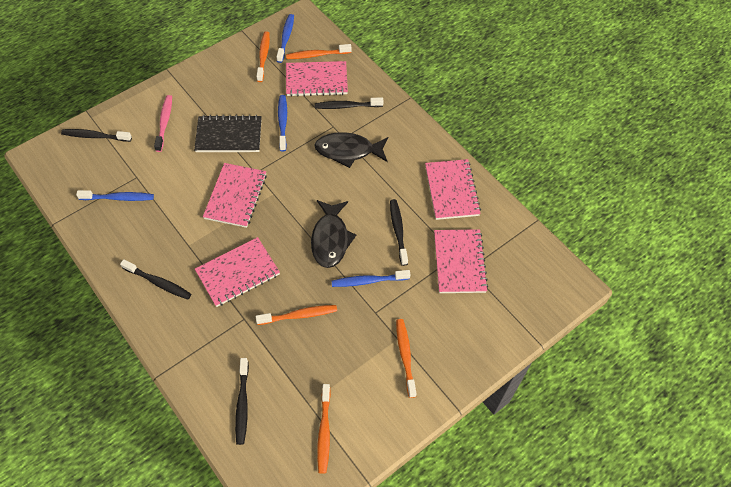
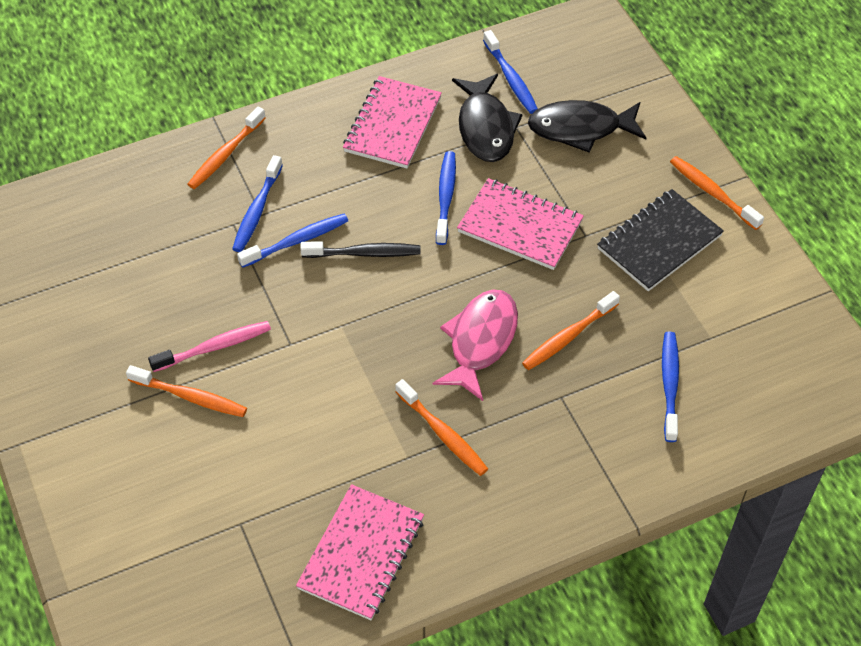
black toothbrush: 5 -> 1
blue toothbrush: 4 -> 5
pink fish: 0 -> 1
pink notebook: 5 -> 3

